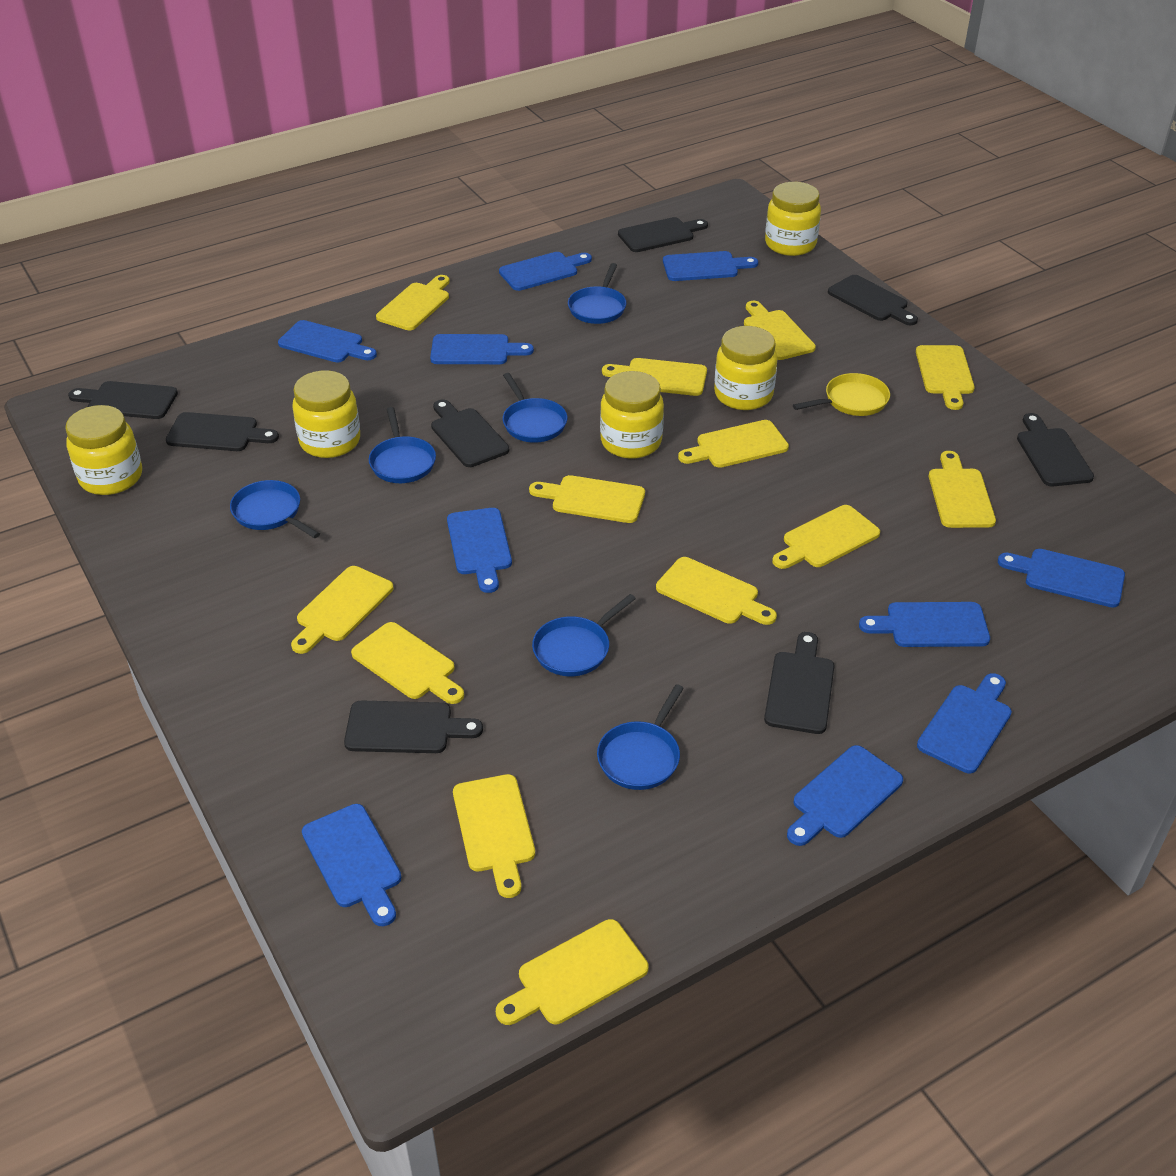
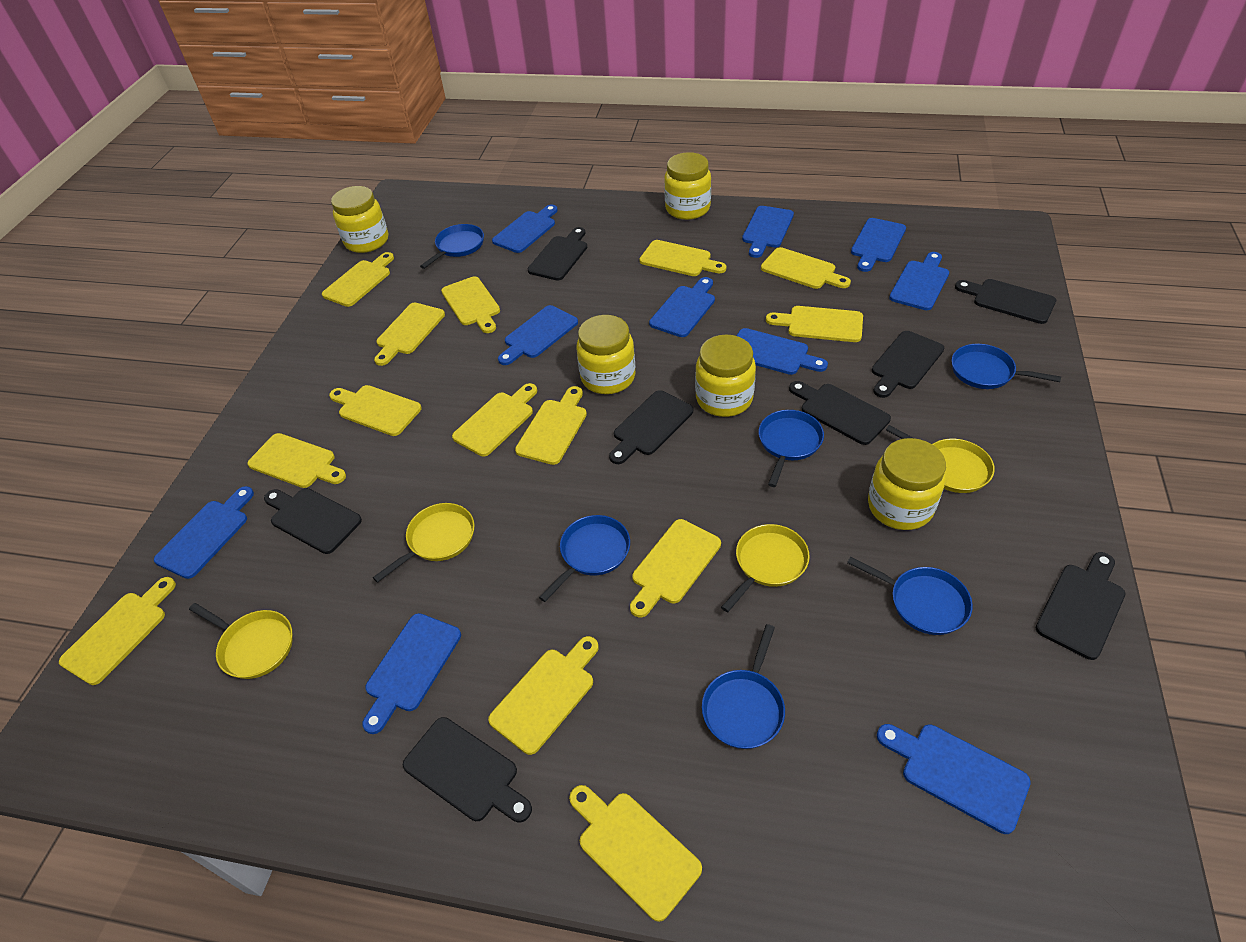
yellow cutting board: 13 -> 14
yellow pan: 1 -> 4

